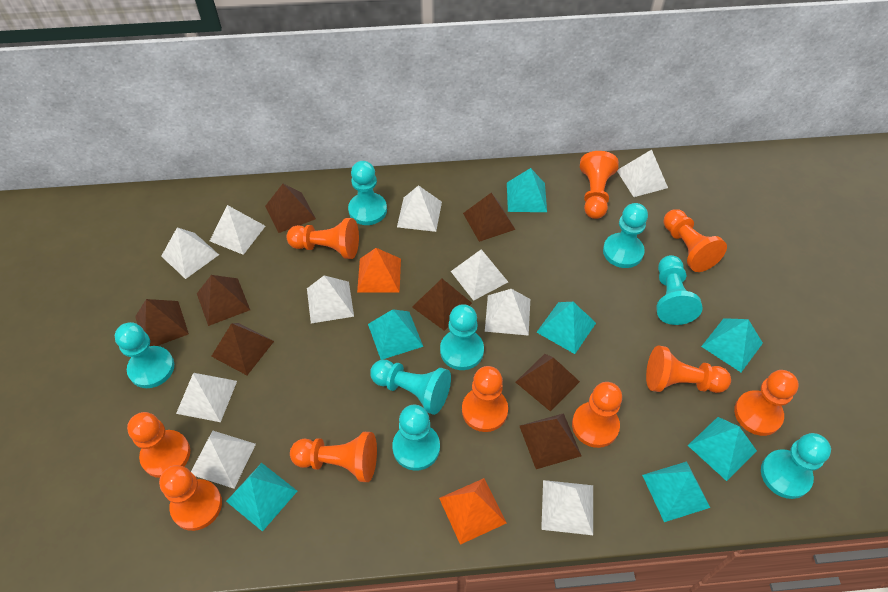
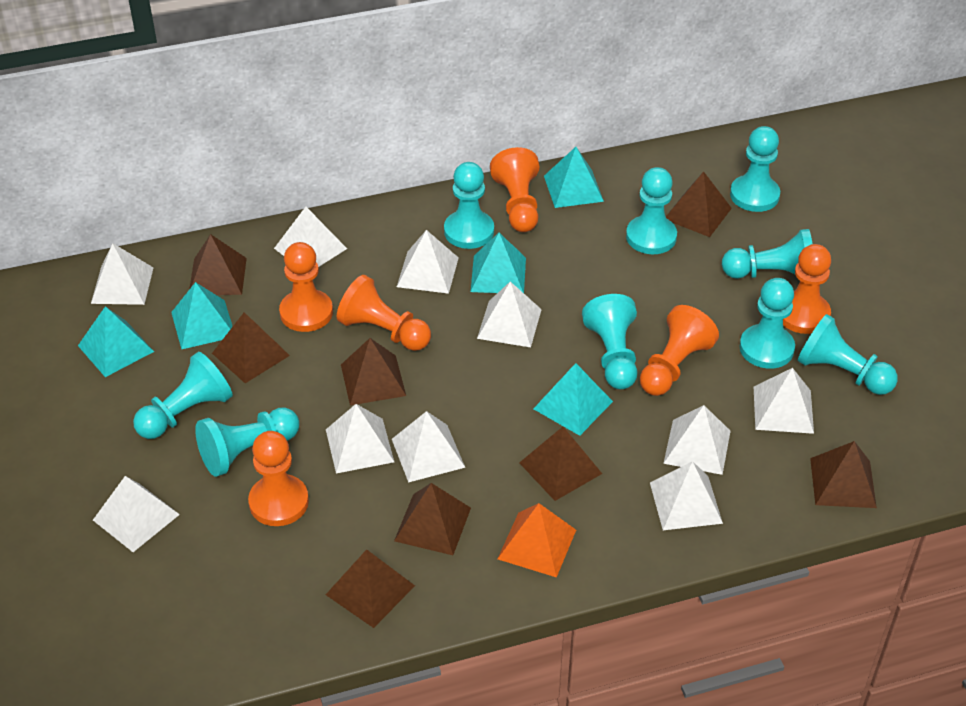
orange pawn: 10 -> 6
orange pyramid: 2 -> 1
turquoise pawn: 8 -> 9
turquoise pyramid: 7 -> 5

